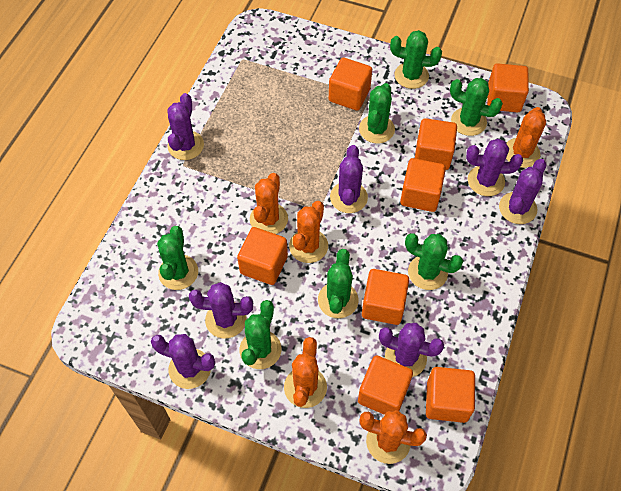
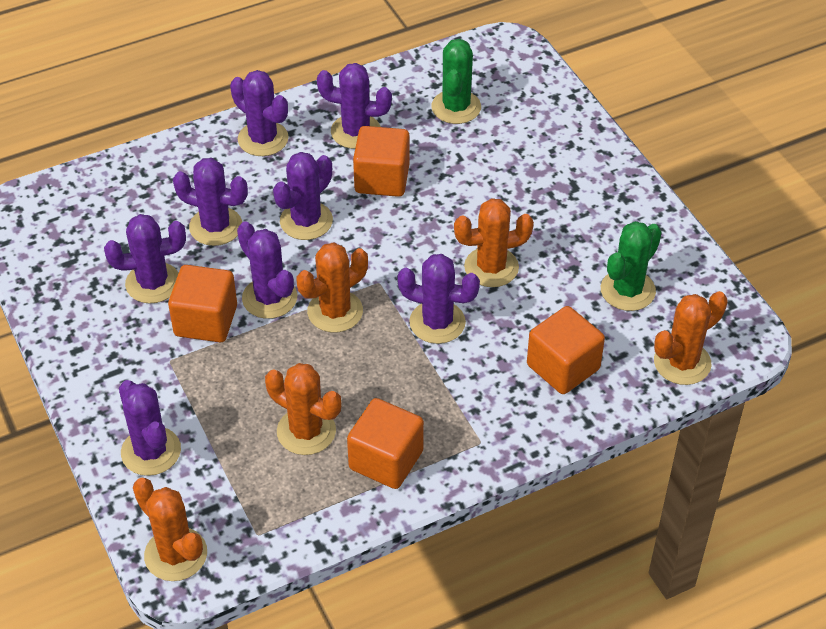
green cactus: 7 -> 2
orange cube: 8 -> 4
purple cactus: 7 -> 8

